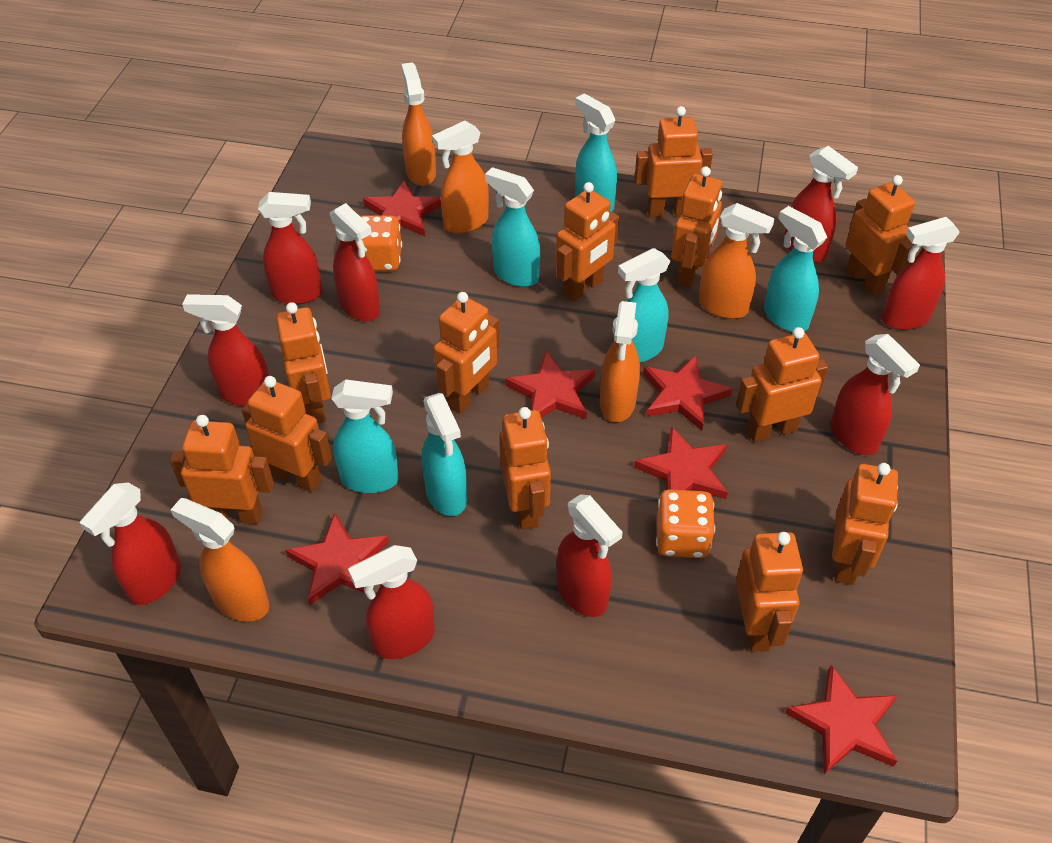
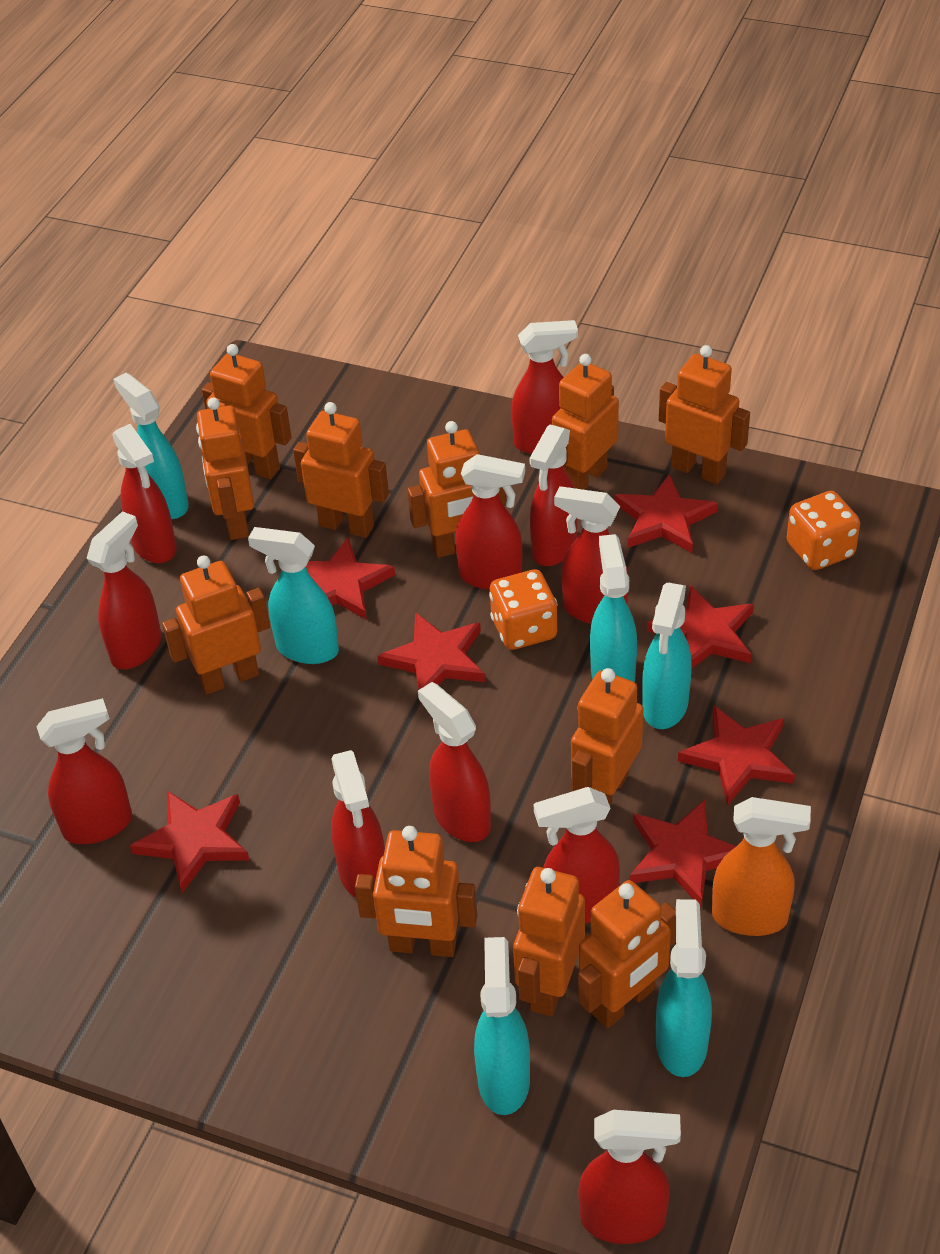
orange robot: 12 -> 11
orange spray bottle: 5 -> 1
red spray bottle: 9 -> 11
red star: 6 -> 7

